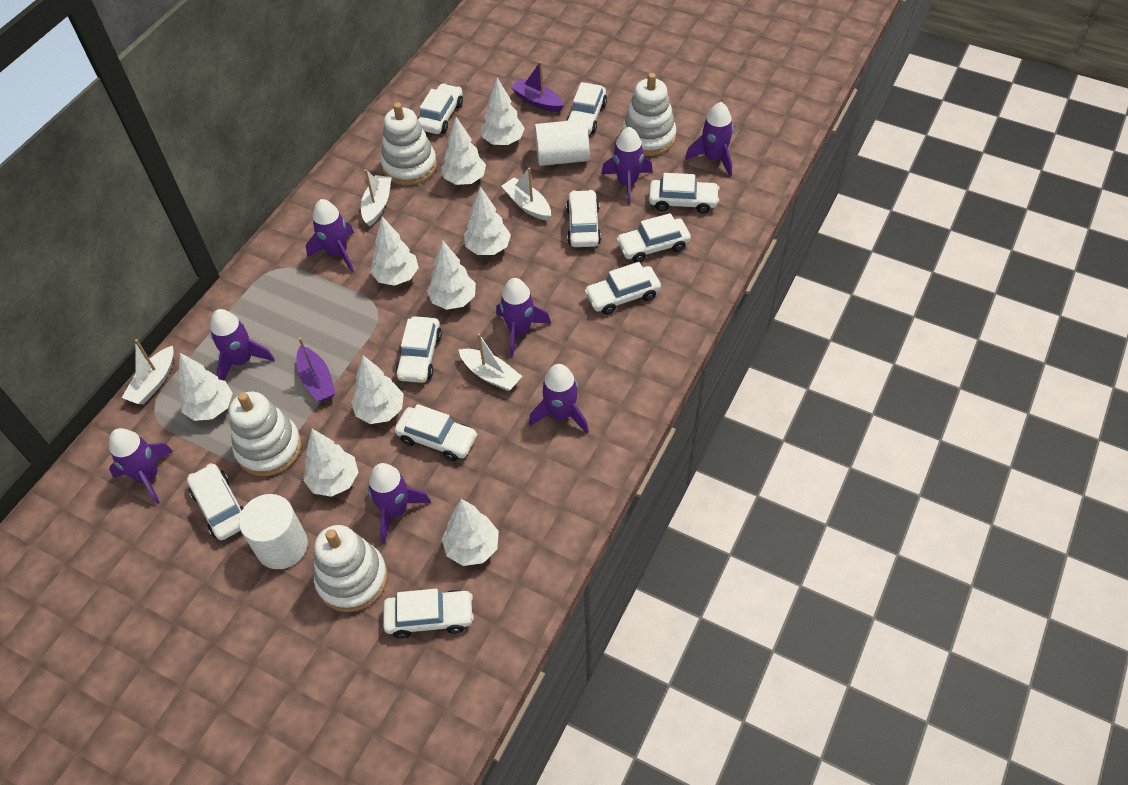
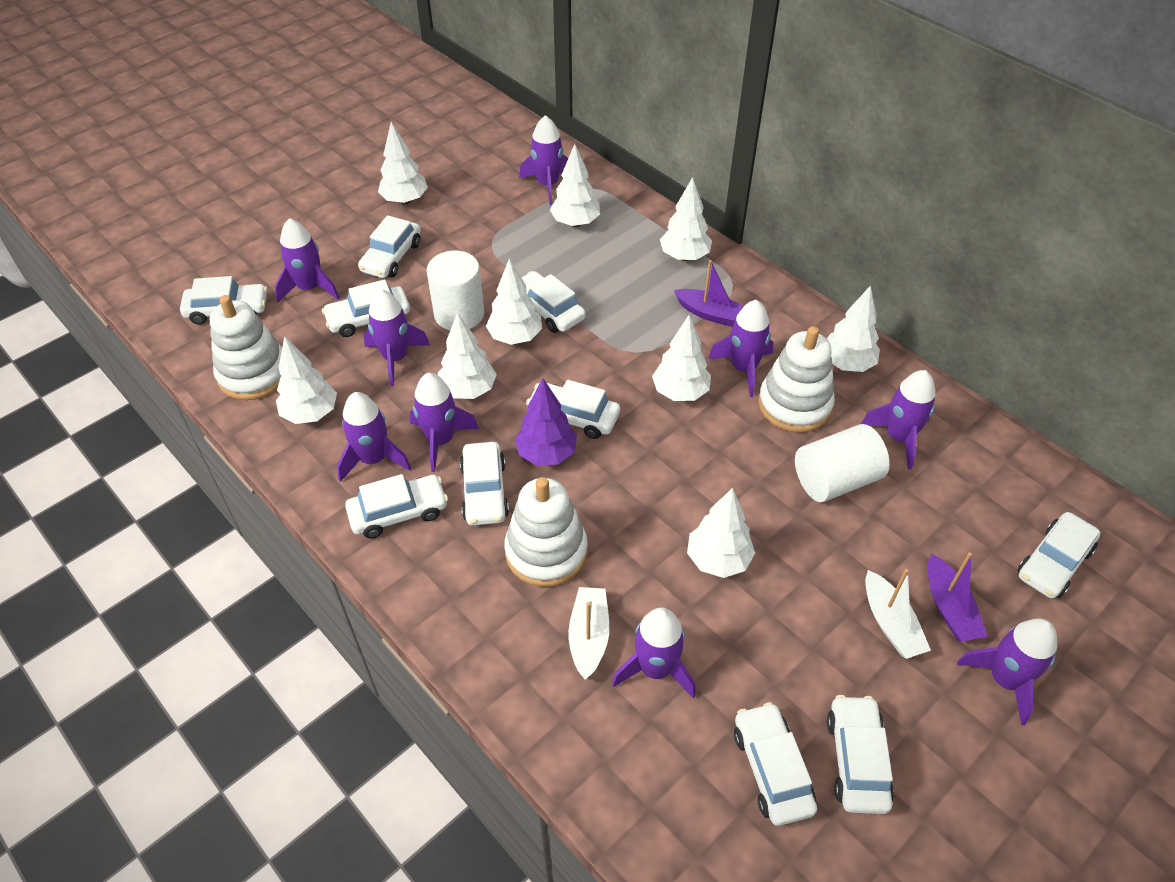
purple rocket: 8 -> 9
purple tree: 0 -> 1
white boat: 4 -> 2
white stacking toy: 4 -> 3

